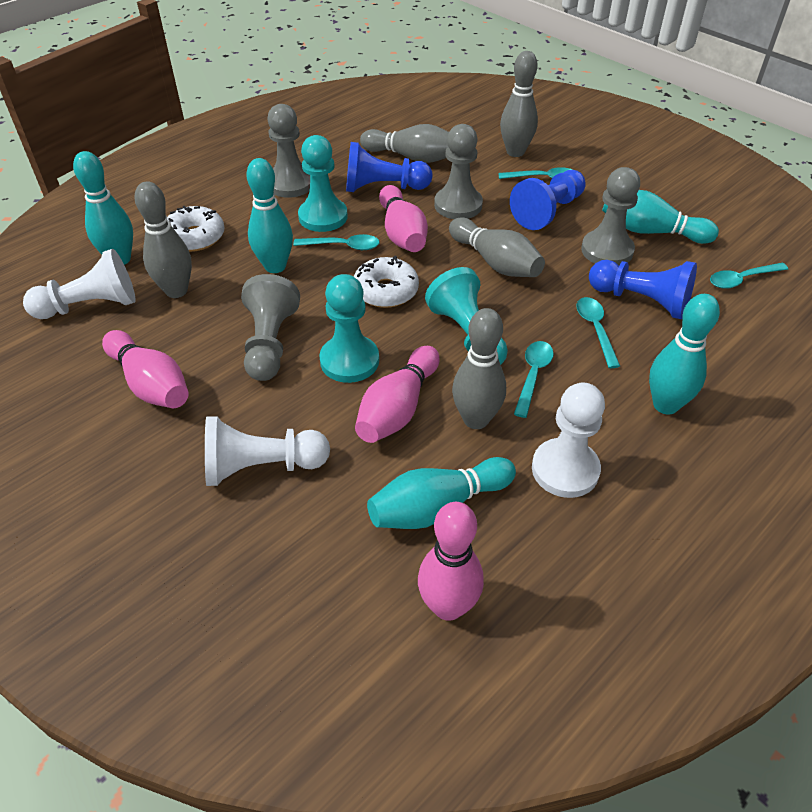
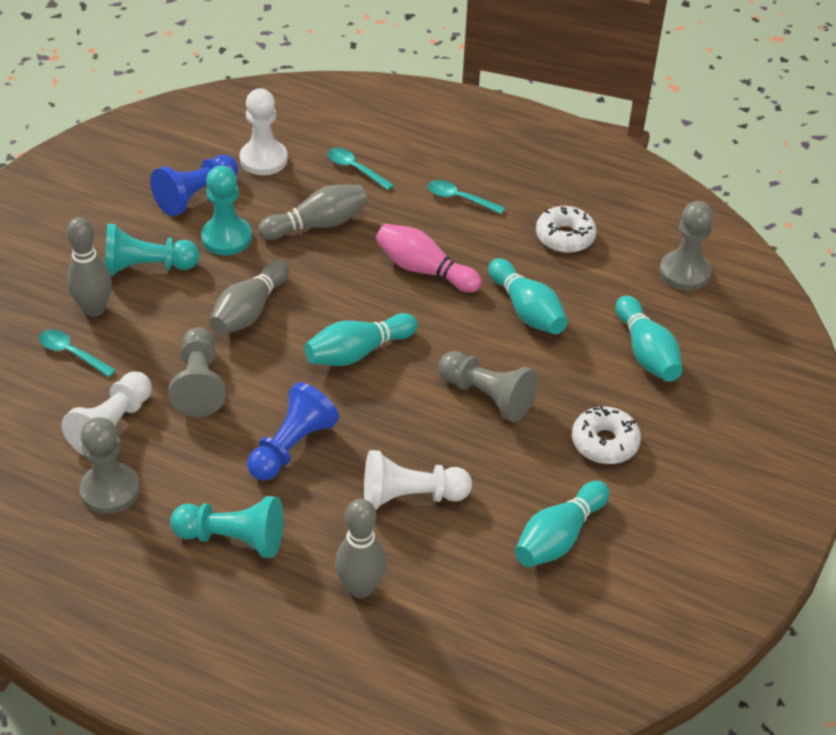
blue pawn: 3 -> 2
grey bowling pin: 5 -> 4
pink bowling pin: 4 -> 1
turquoise bowling pin: 5 -> 4
turquoise spoon: 5 -> 3

